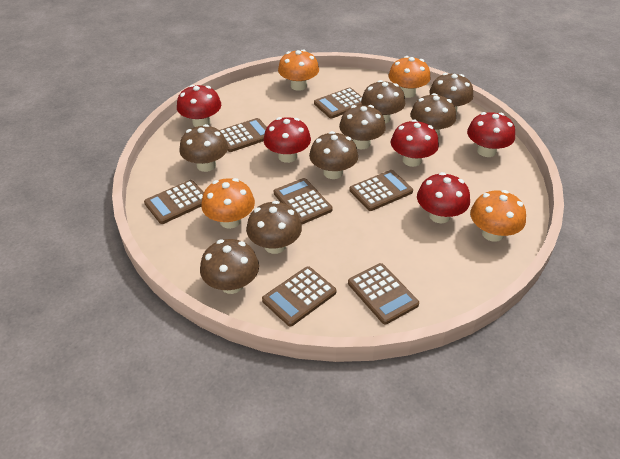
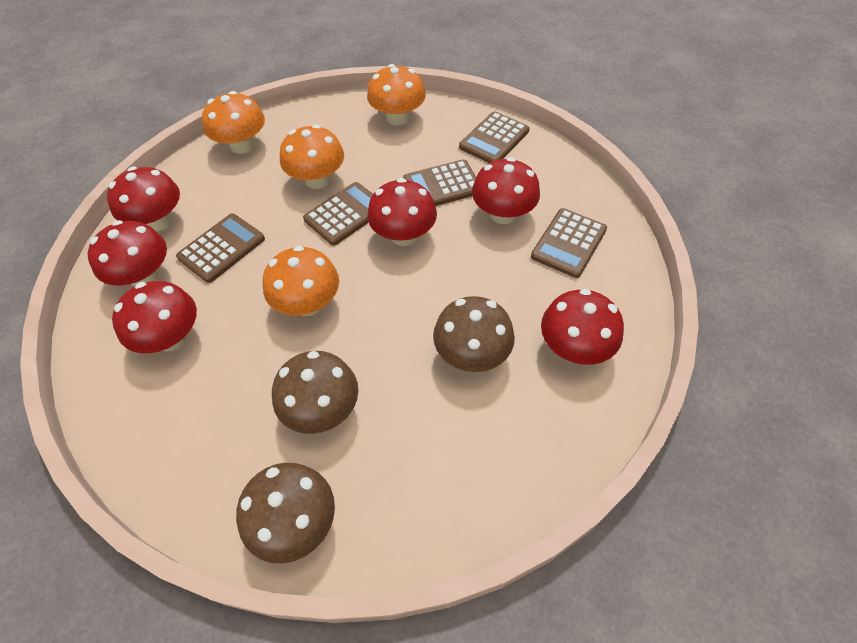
brown calculator: 7 -> 5
brown mushroom: 8 -> 3
red mushroom: 5 -> 6

